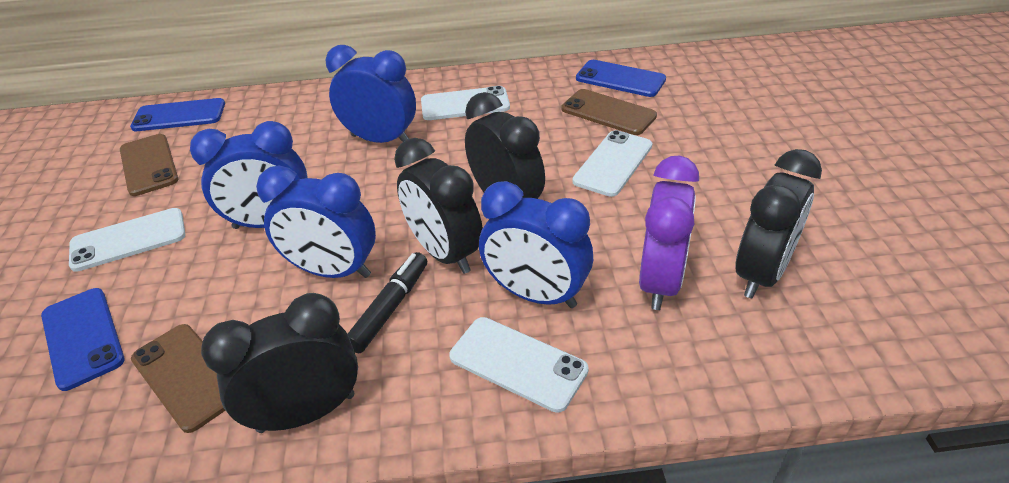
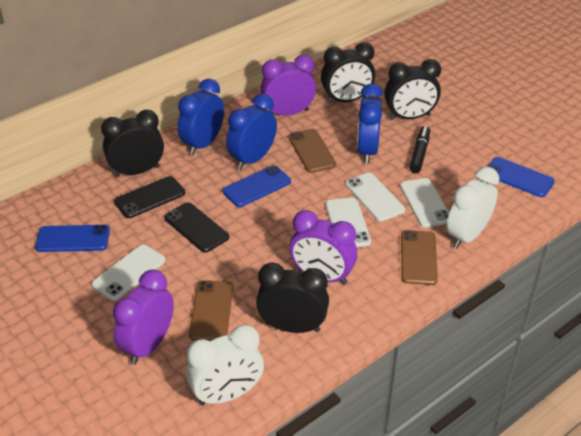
black phone: 0 -> 2
blue clock: 4 -> 3
purple clock: 1 -> 3
white clock: 0 -> 2

